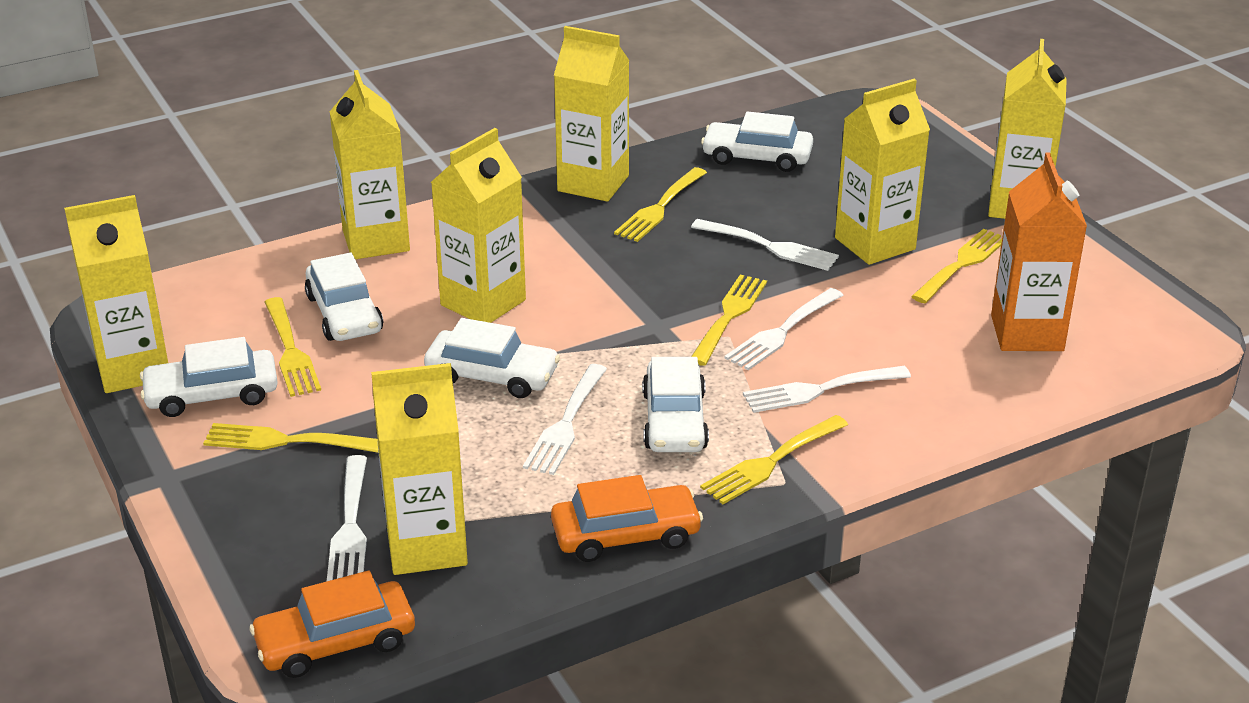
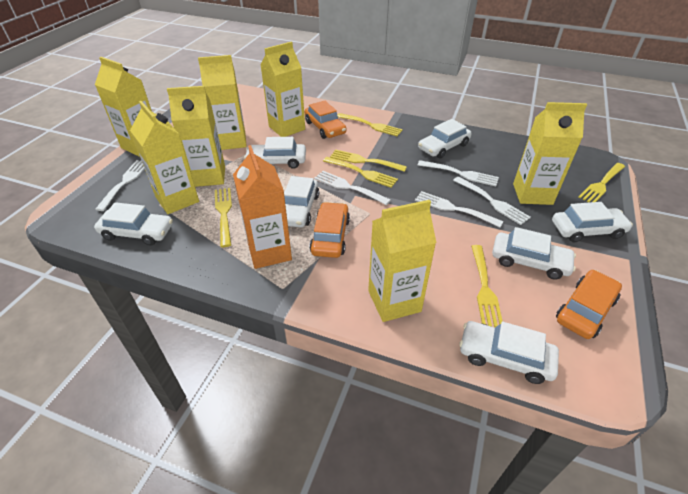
orange car: 2 -> 3
white car: 5 -> 7

